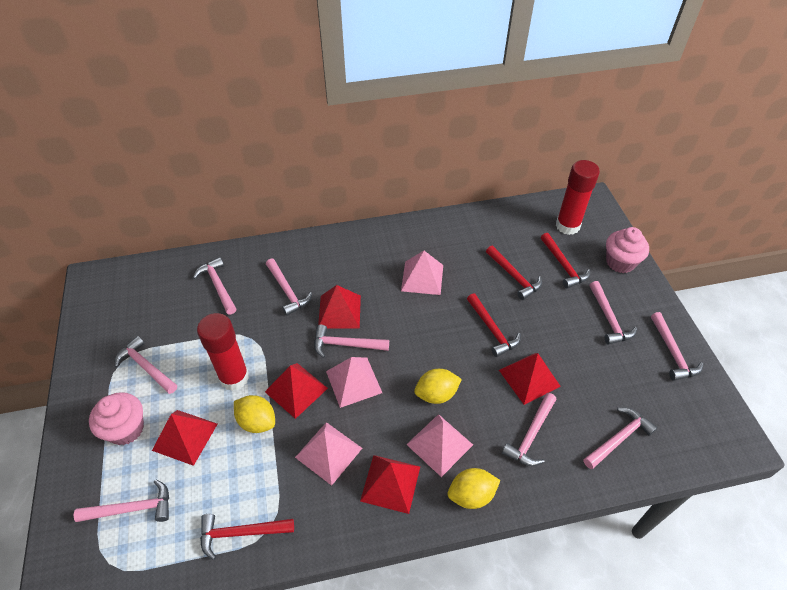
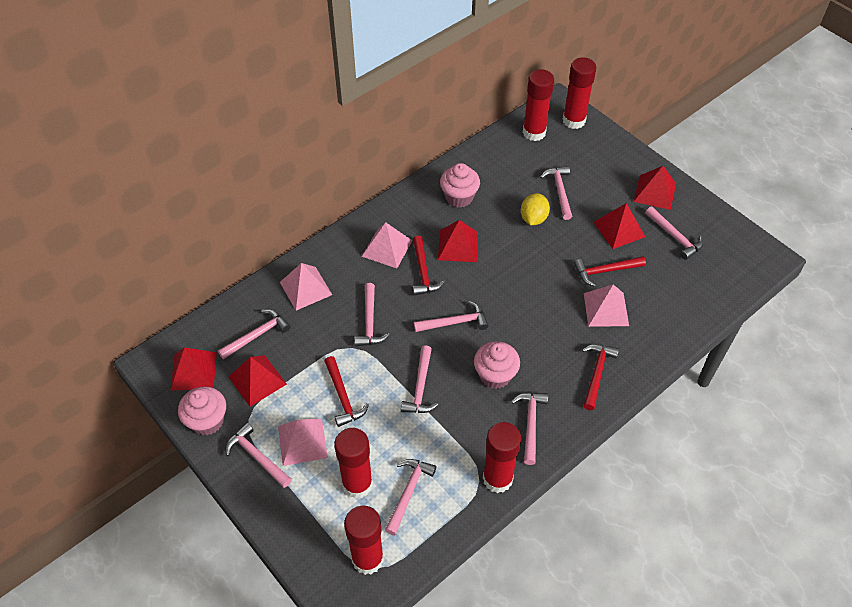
pink cupcake: 2 -> 3
red glue stick: 2 -> 5
yellow lemon: 3 -> 1

